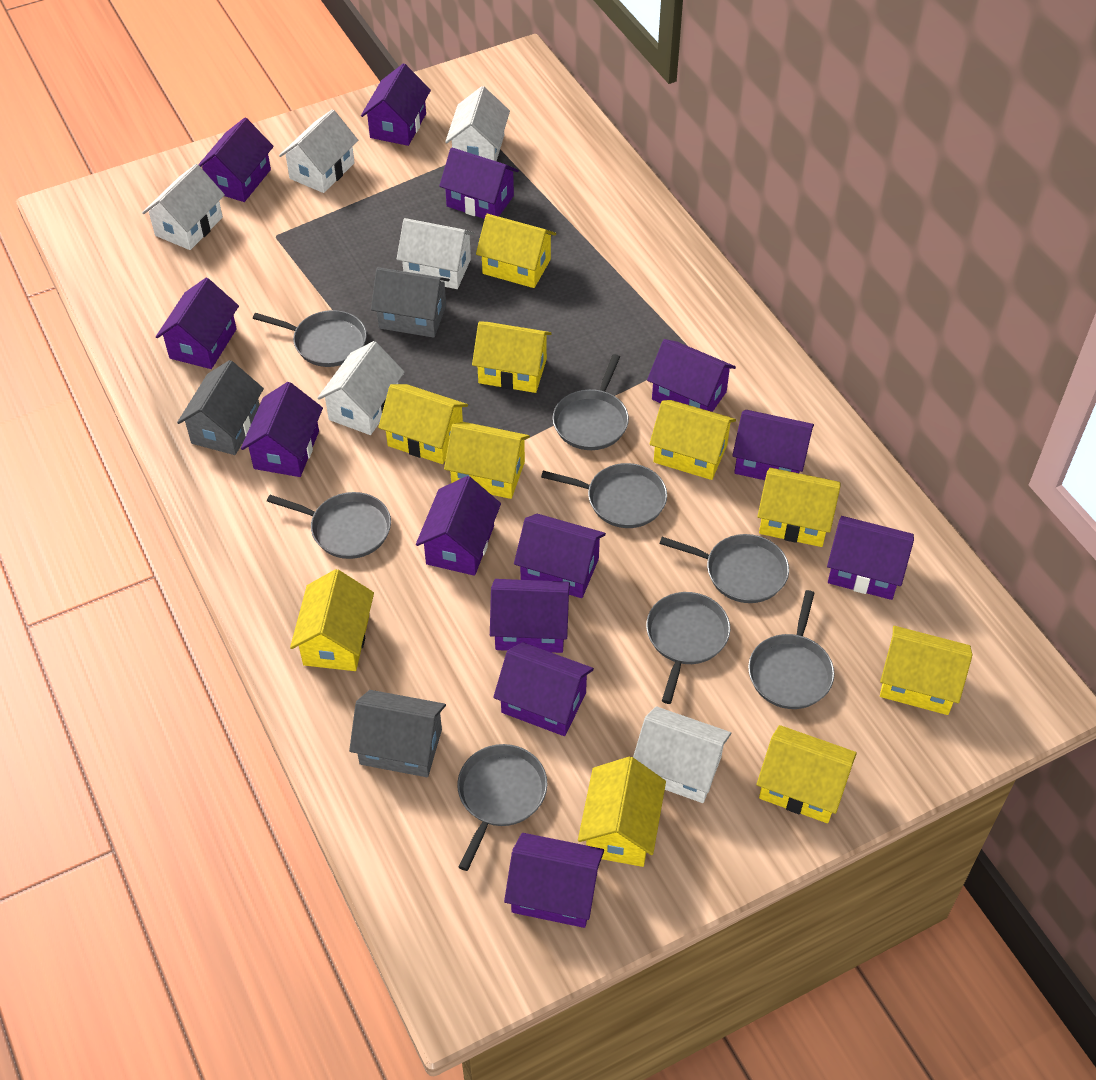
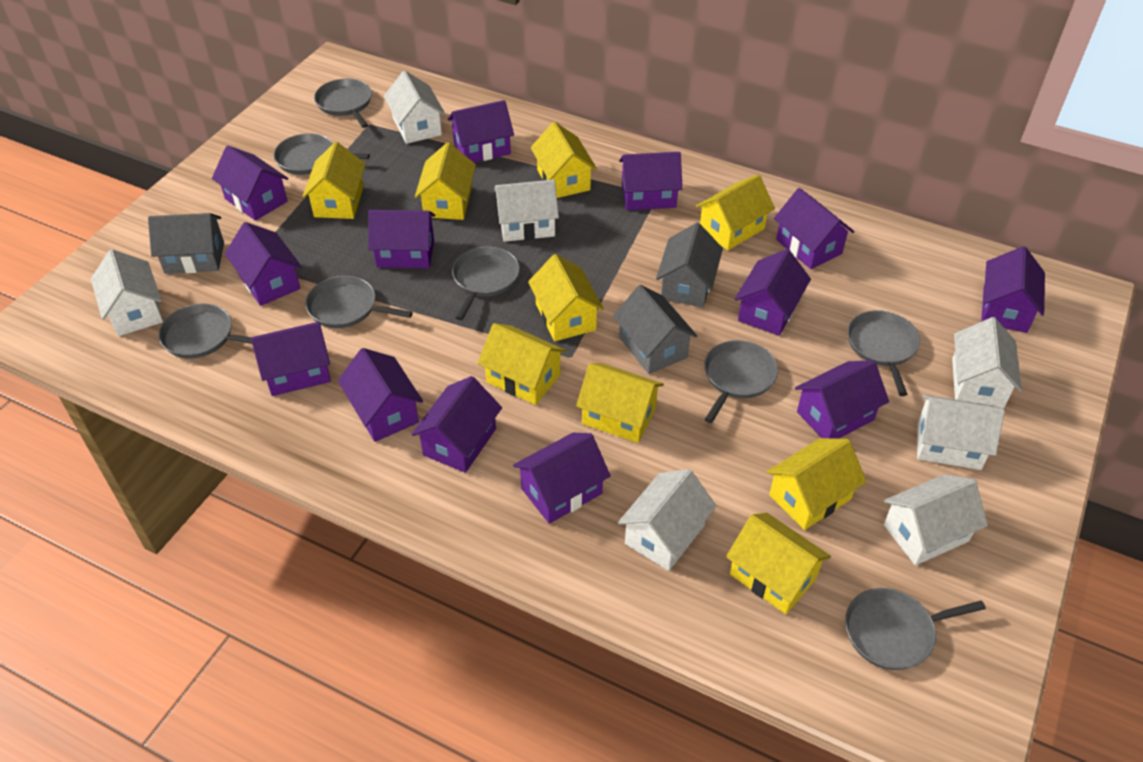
white house: 6 -> 7
yellow house: 10 -> 9

